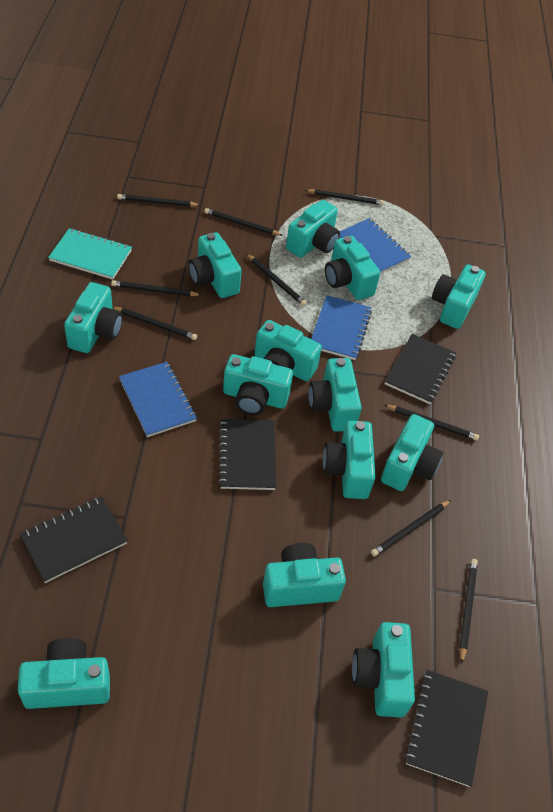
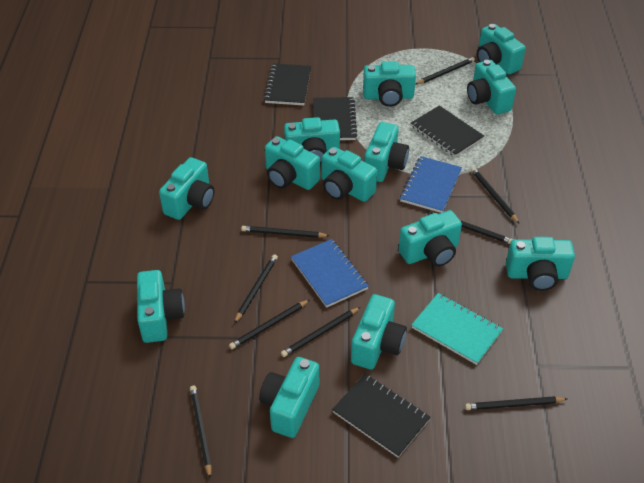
blue notebook: 3 -> 2

